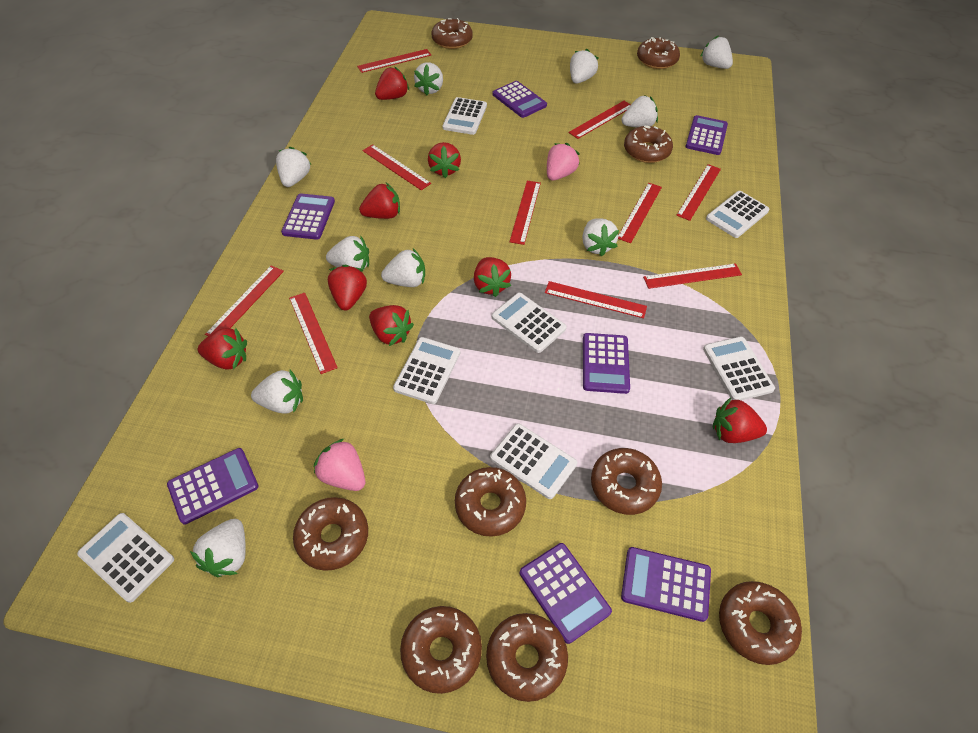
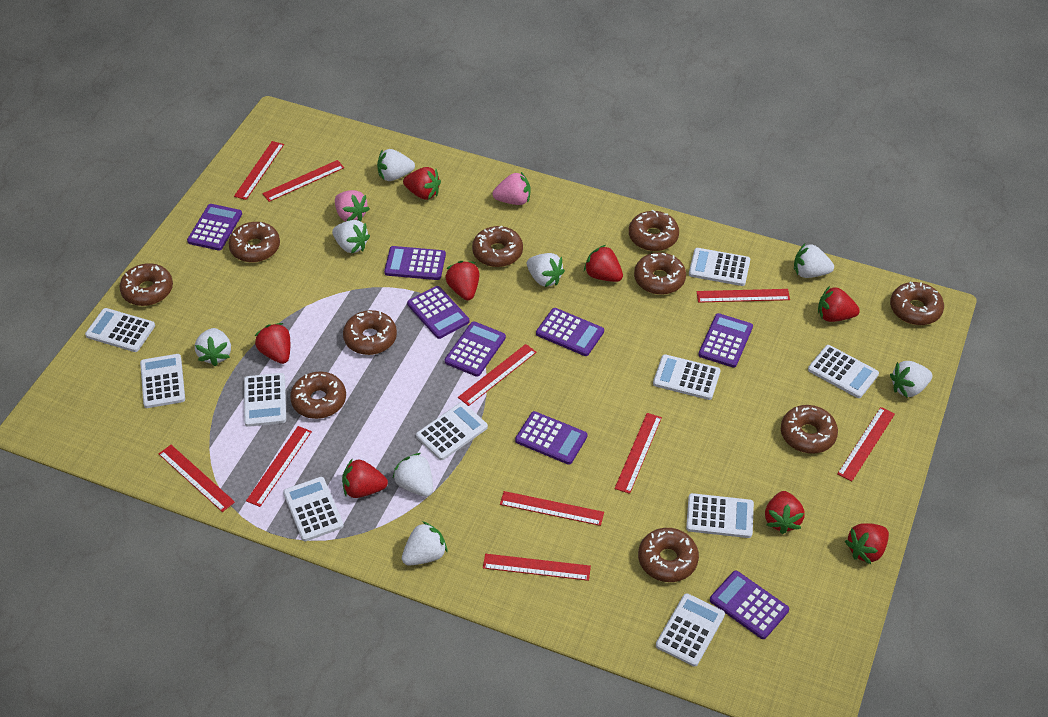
brown donut: 9 -> 10
purple calculator: 7 -> 8
white calculator: 7 -> 10
white strawberry: 10 -> 8

